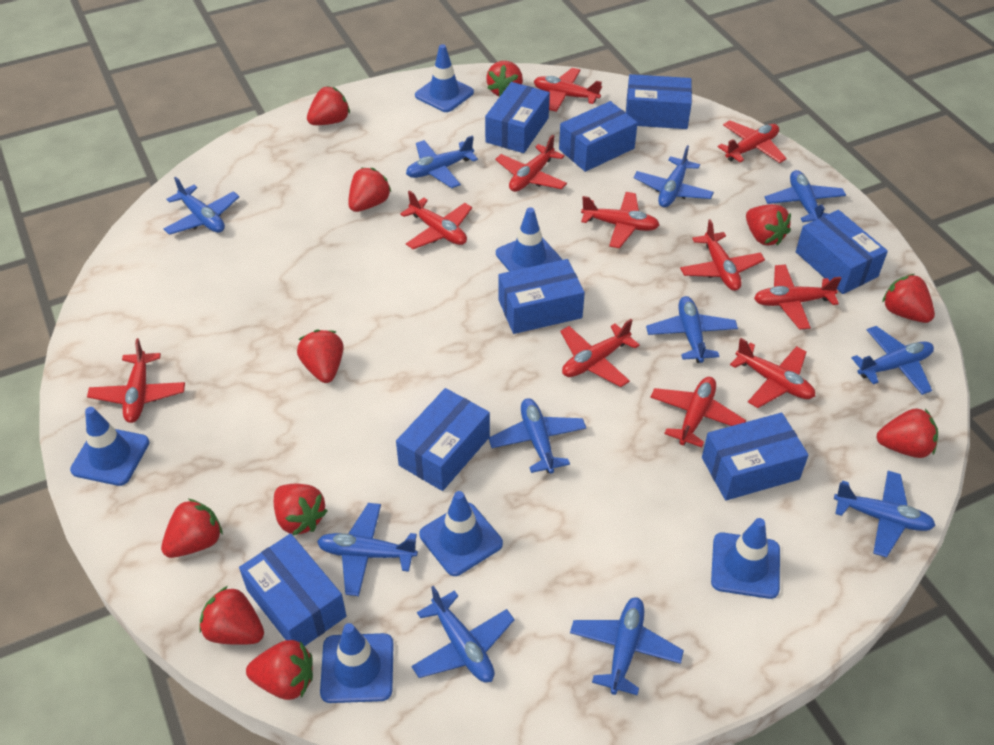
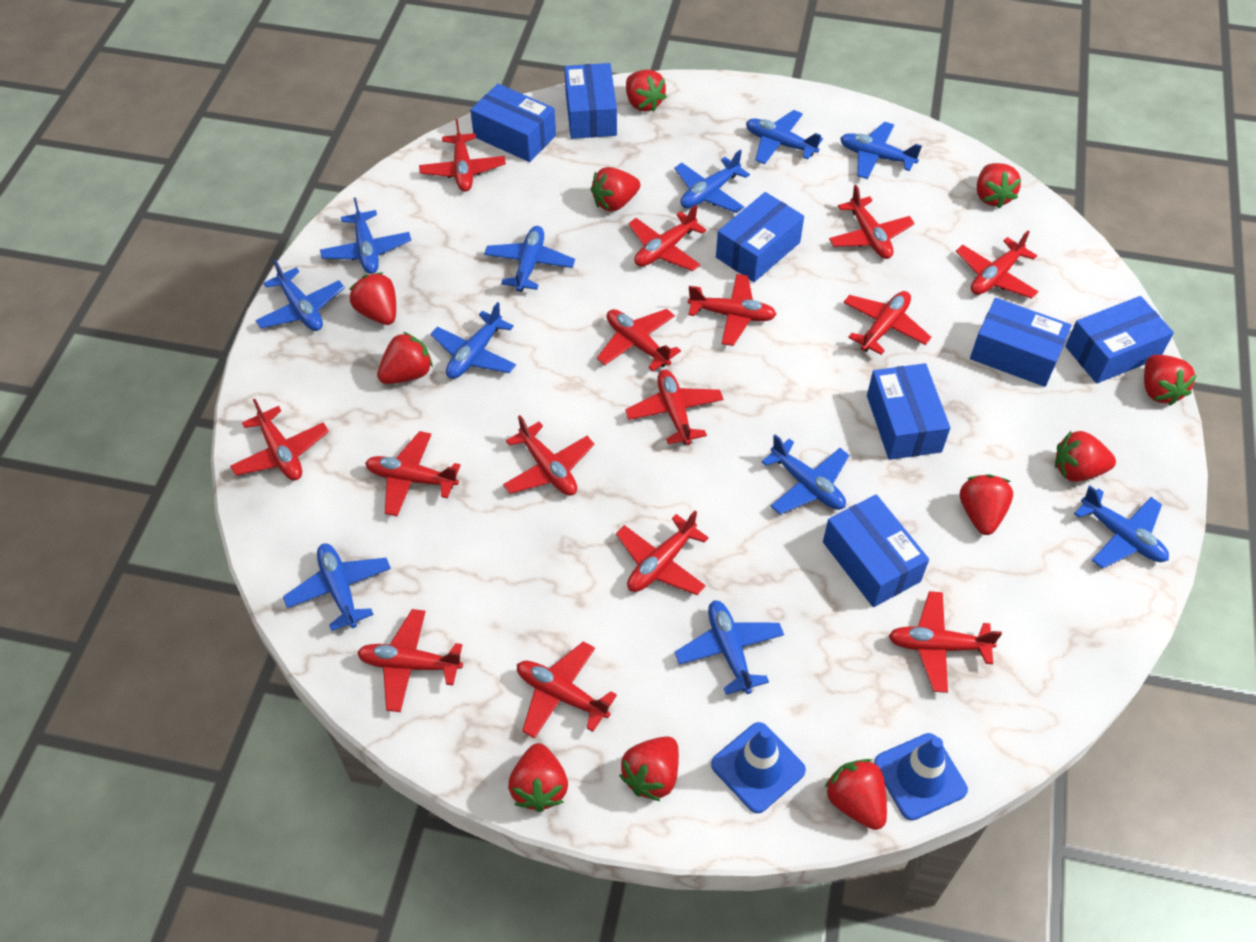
blue box: 8 -> 7
blue traffic cone: 6 -> 2
red plane: 11 -> 15

